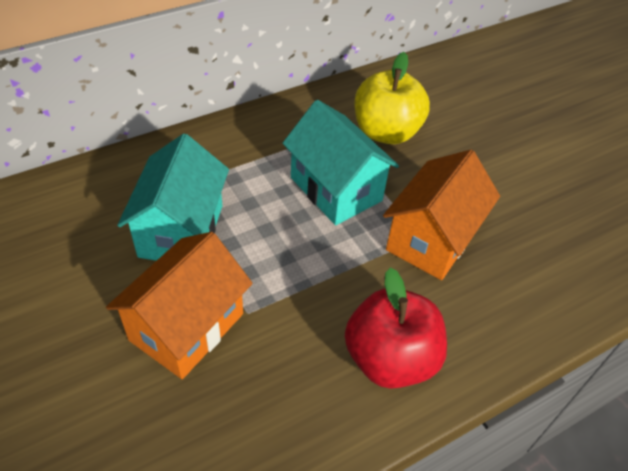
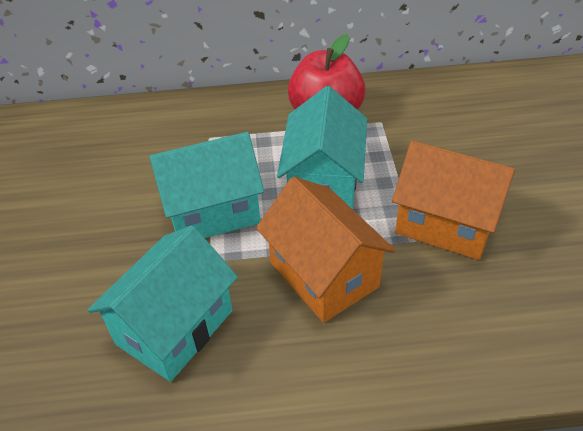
turquoise house: 2 -> 3
yellow apple: 1 -> 0

